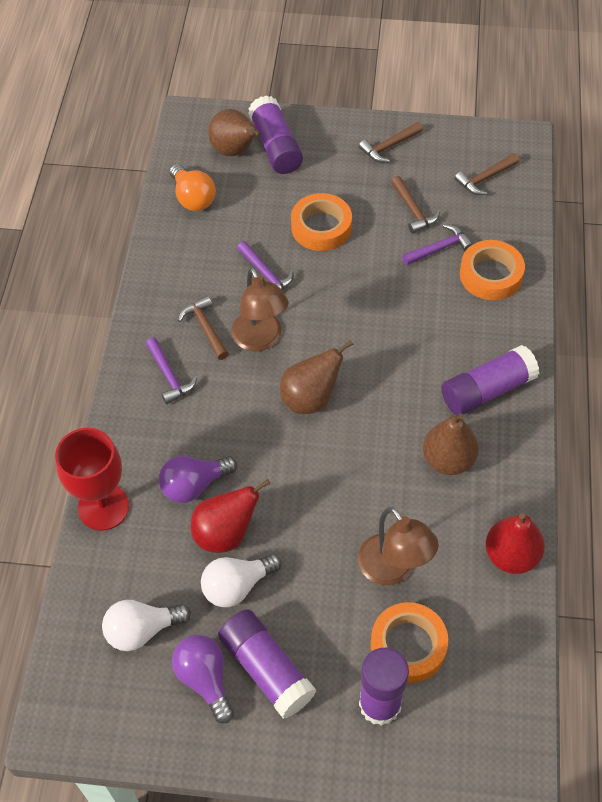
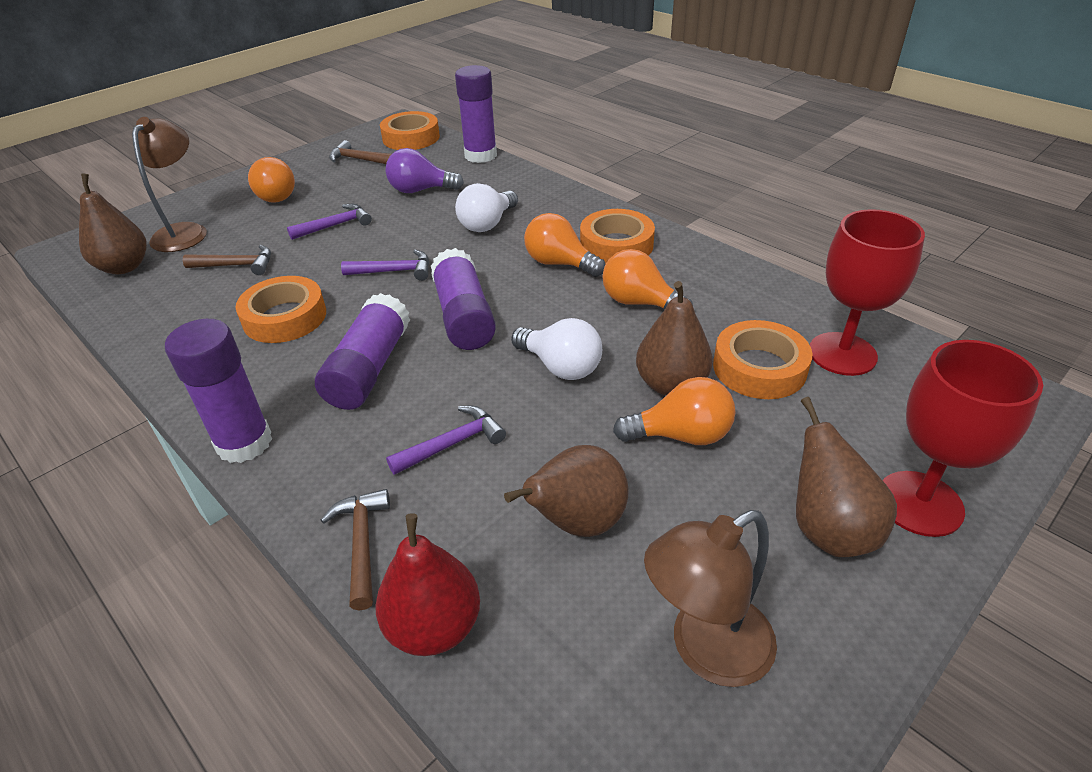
brown hammer: 4 -> 3
brown pear: 3 -> 4
orange light bulb: 1 -> 4
orange tape: 3 -> 4
purple light bulb: 2 -> 1
red goblet: 1 -> 2
red pear: 2 -> 1

